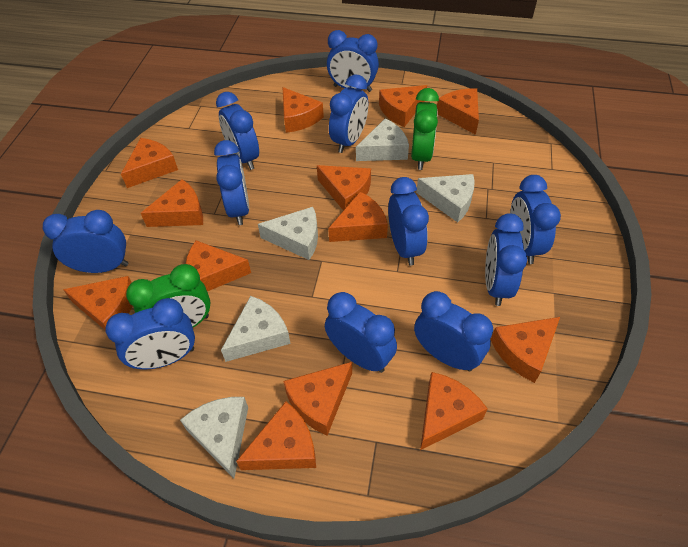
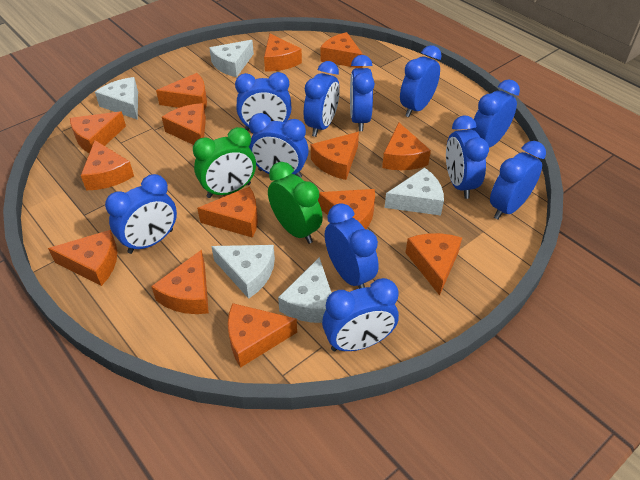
orange cheese: 13 -> 14

